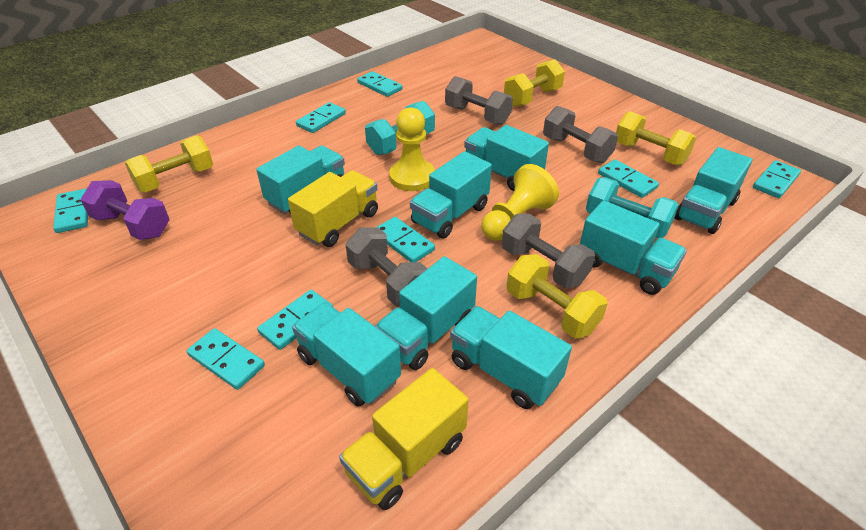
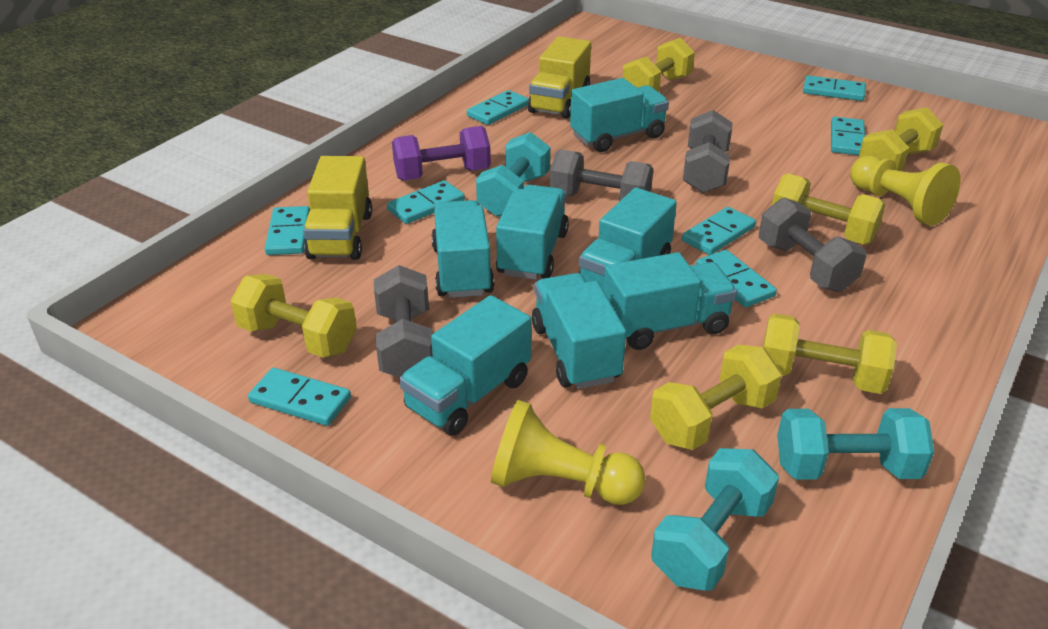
turquoise dumbbell: 2 -> 3
turquoise truck: 8 -> 7
yellow dumbbell: 4 -> 6

